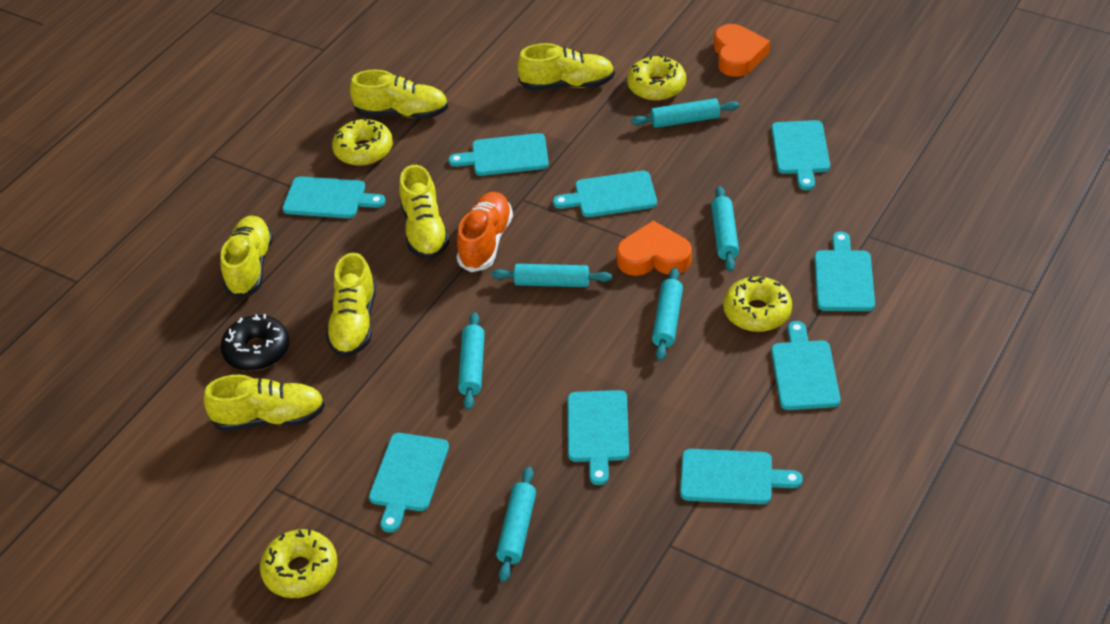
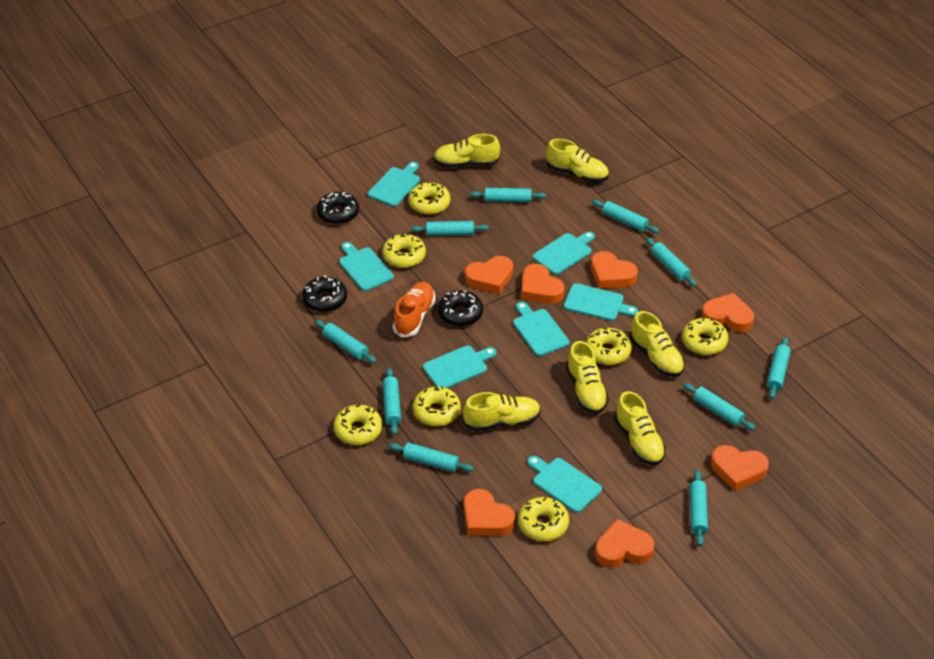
black donut: 1 -> 3
orange heart: 2 -> 7
turquoise cutting board: 9 -> 7
turquoise rolling pin: 6 -> 10
yellow donut: 4 -> 7

